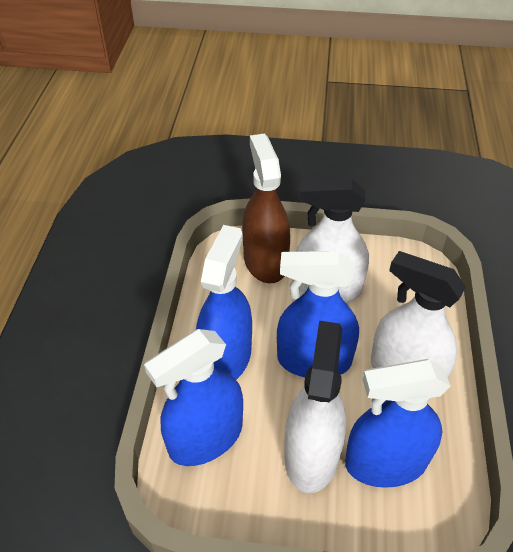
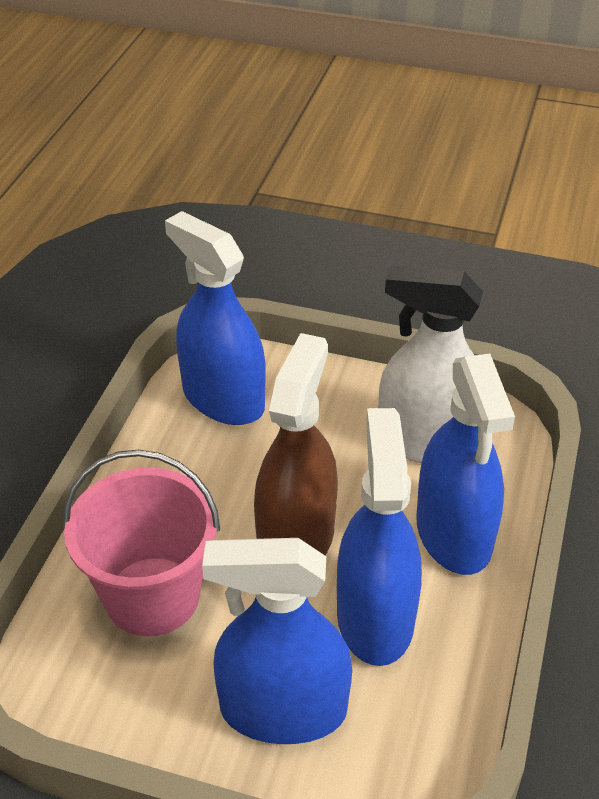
pink bucket: 0 -> 1
white spray bottle: 3 -> 1

